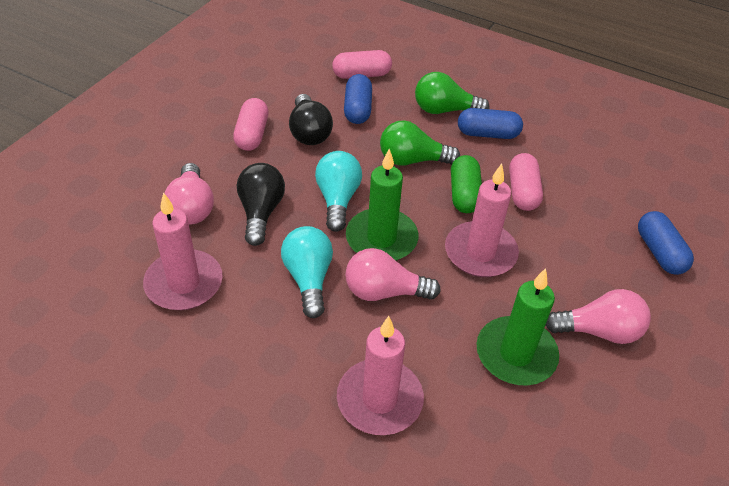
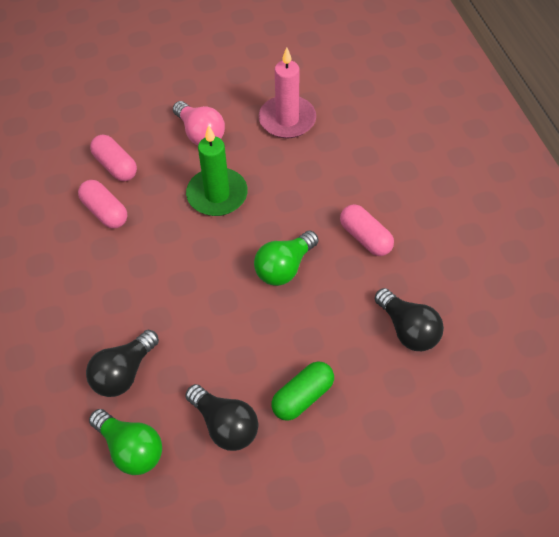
black light bulb: 2 -> 3
blue capsule: 3 -> 0
green candle: 2 -> 1
pink candle: 3 -> 1
pink light bulb: 3 -> 1
turquoise light bulb: 2 -> 0

